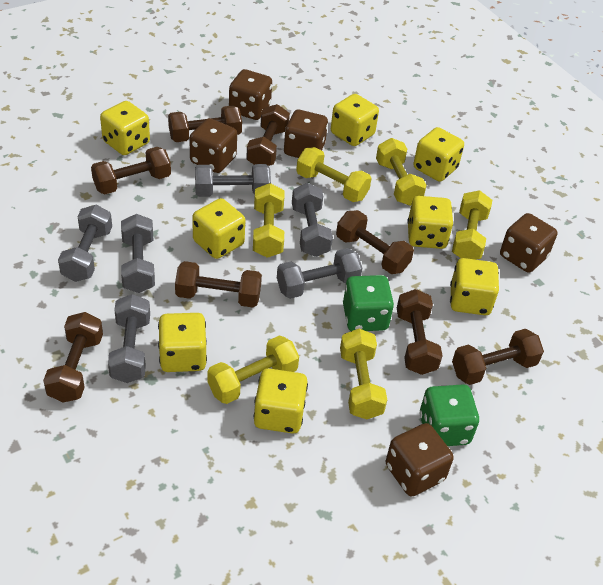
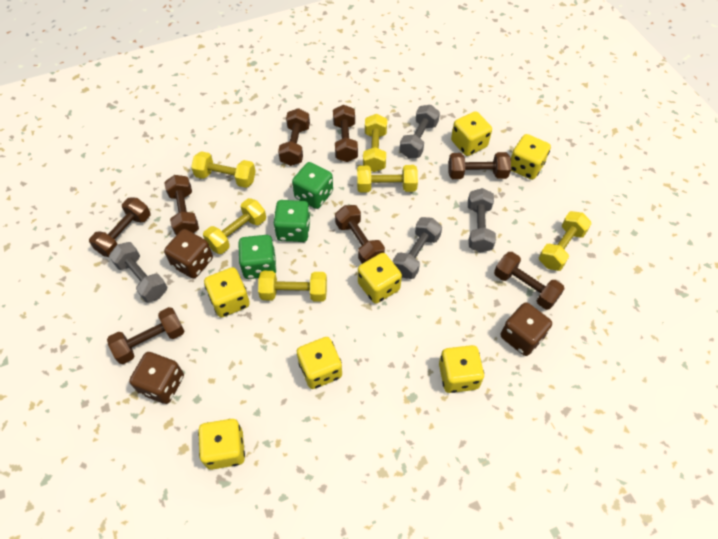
brown dice: 5 -> 3
green dice: 2 -> 3
grey dumbbell: 6 -> 4
yellow dice: 8 -> 7

